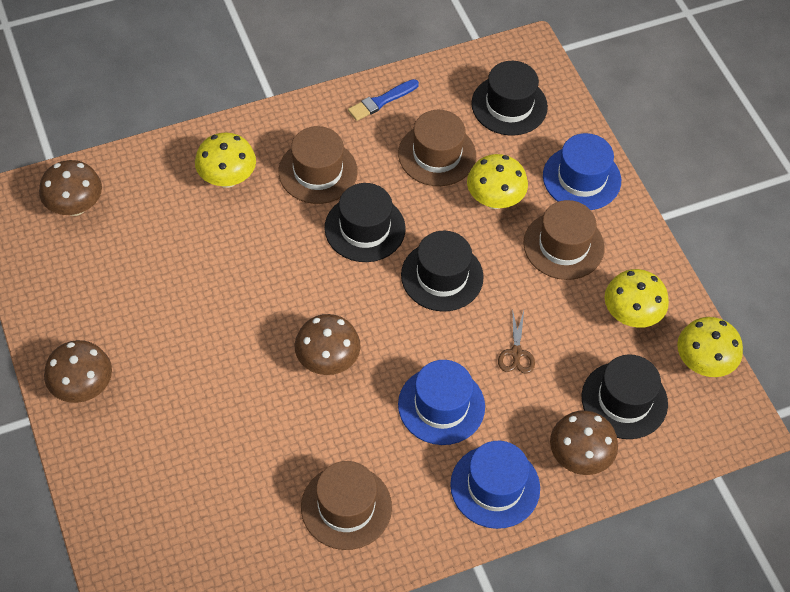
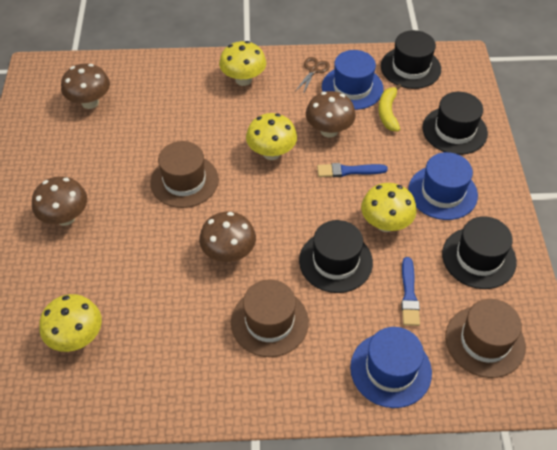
blue brush: 1 -> 2
brown hat: 4 -> 3
yellow banana: 0 -> 1

